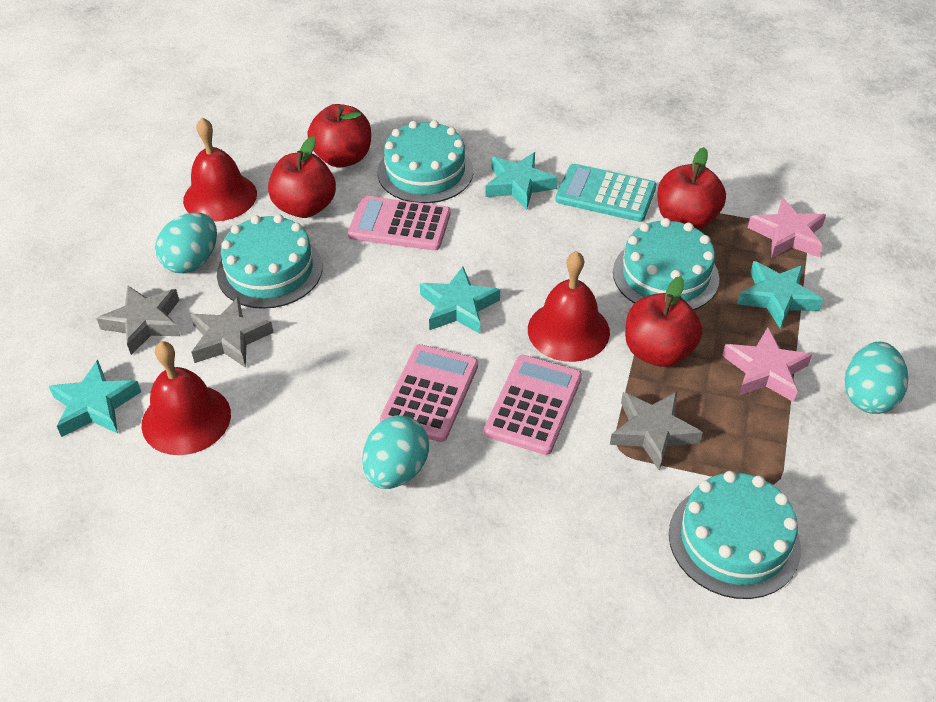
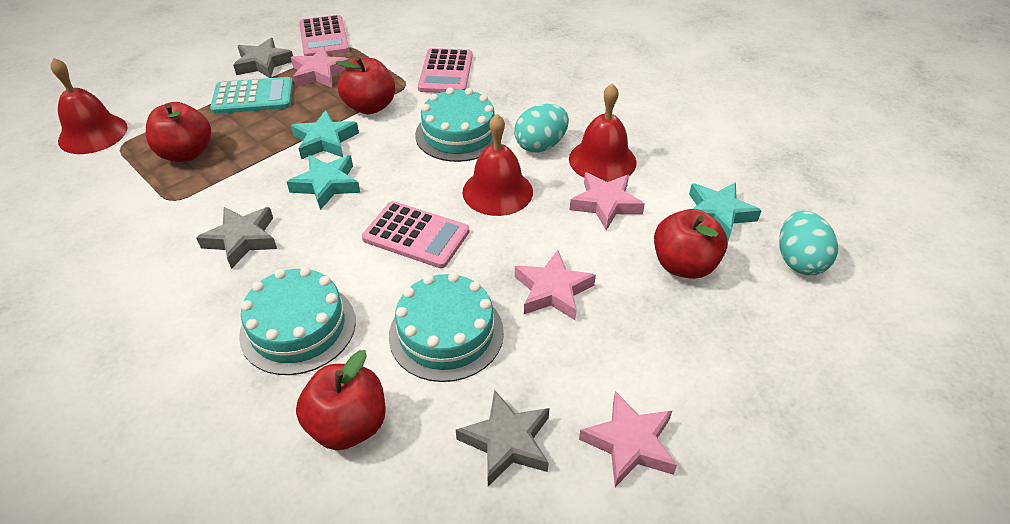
pink star: 2 -> 4
turquoise cake: 4 -> 3
turquoise egg: 3 -> 2
turquoise star: 4 -> 3

